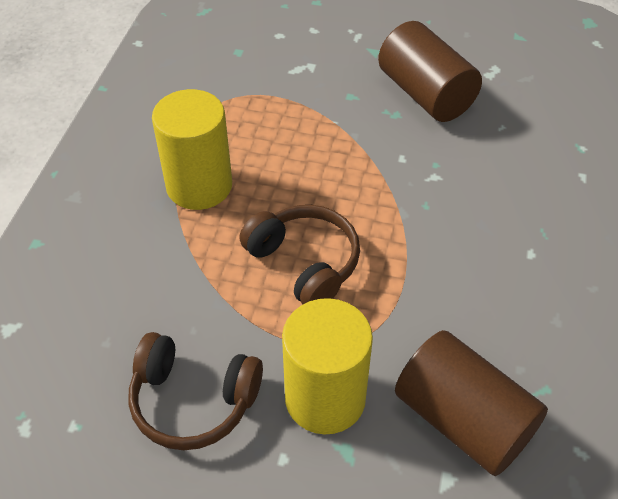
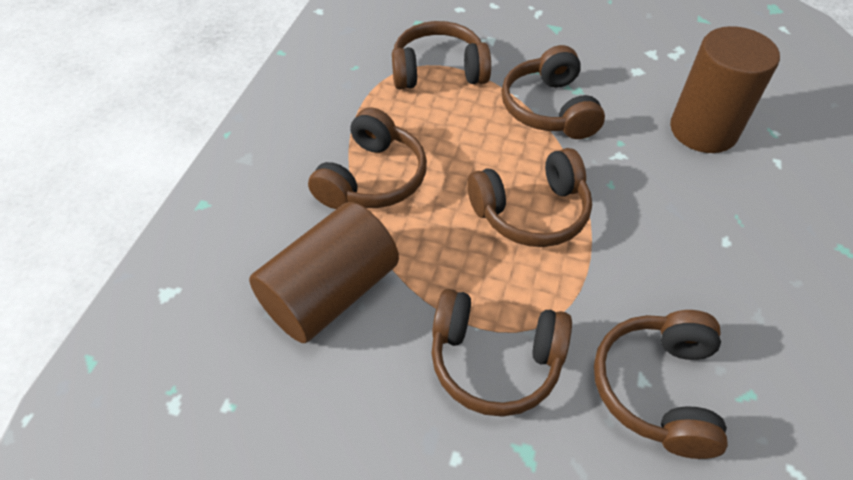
brown headphones: 2 -> 6
yellow cylinder: 2 -> 0

